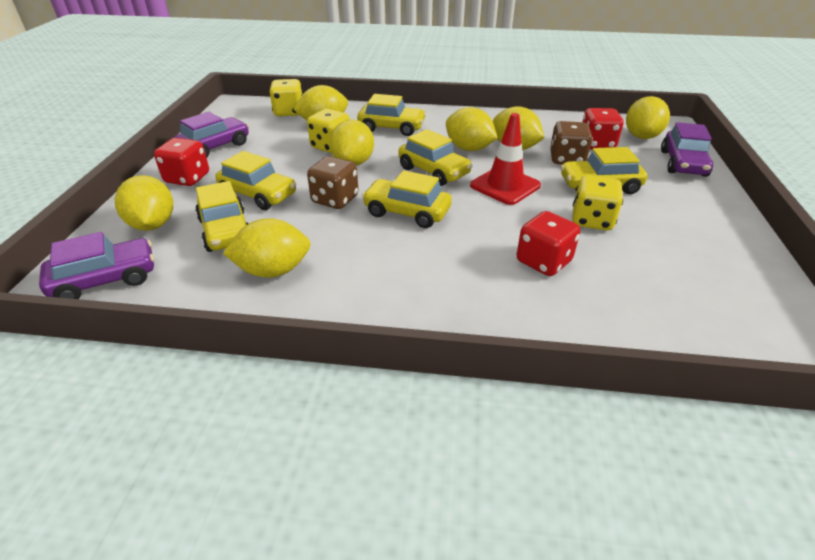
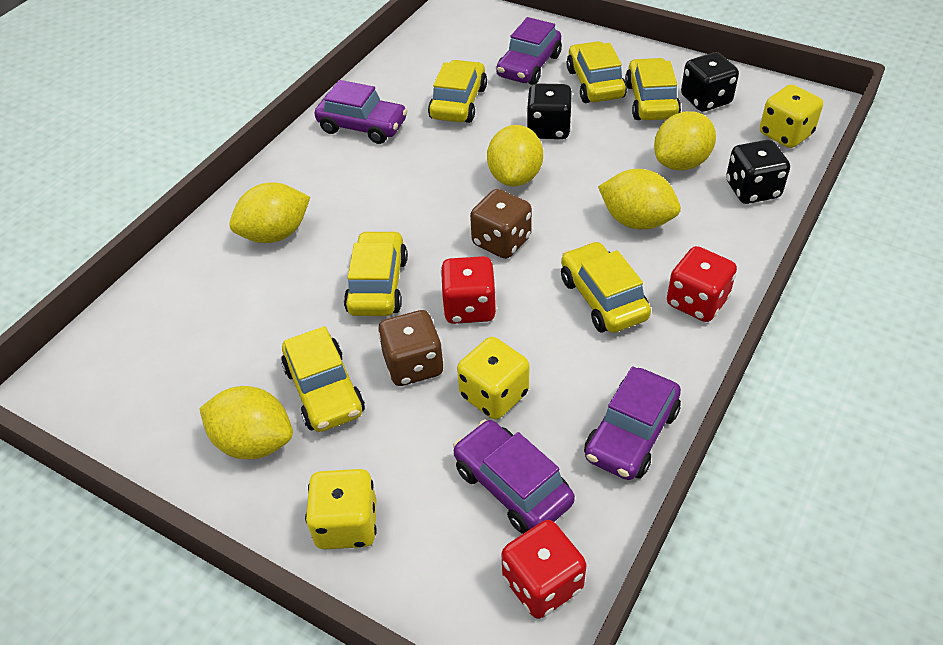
black dice: 0 -> 3
purple car: 3 -> 4
red traffic cone: 1 -> 0
yellow lemon: 7 -> 5

